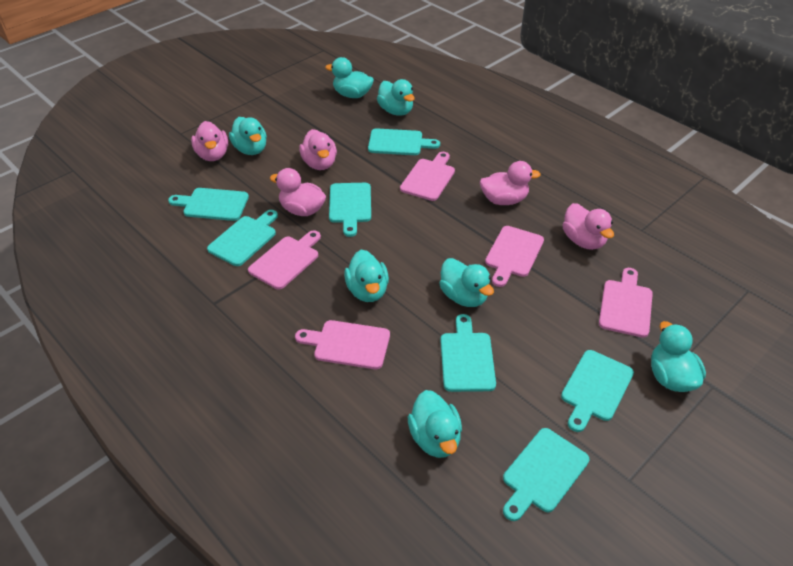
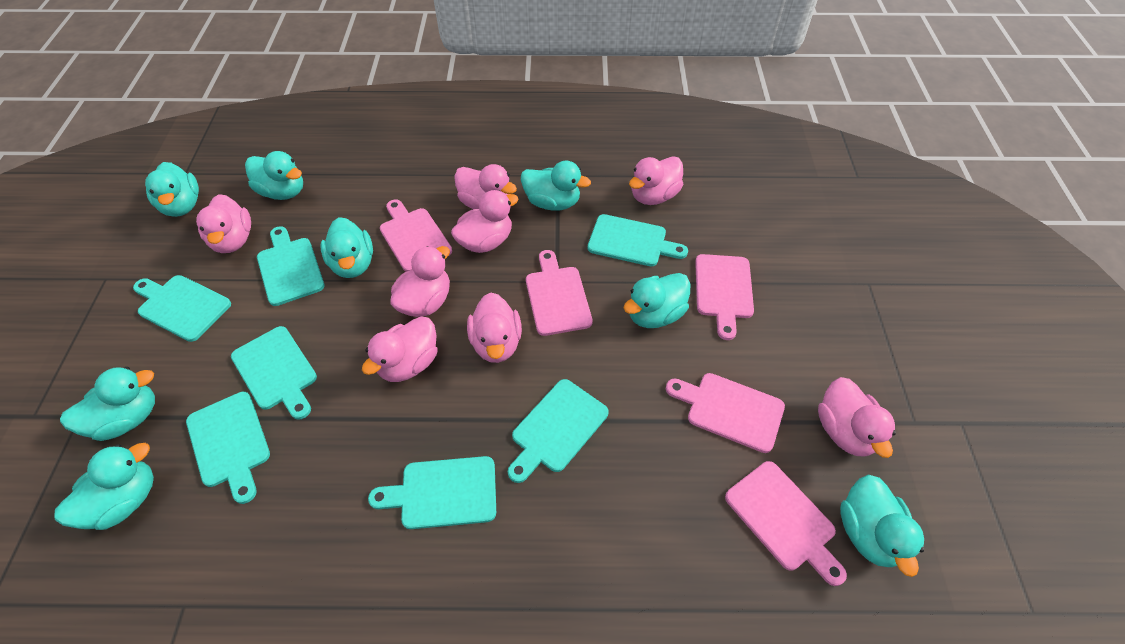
pink duck: 5 -> 8
turquoise duck: 7 -> 8

